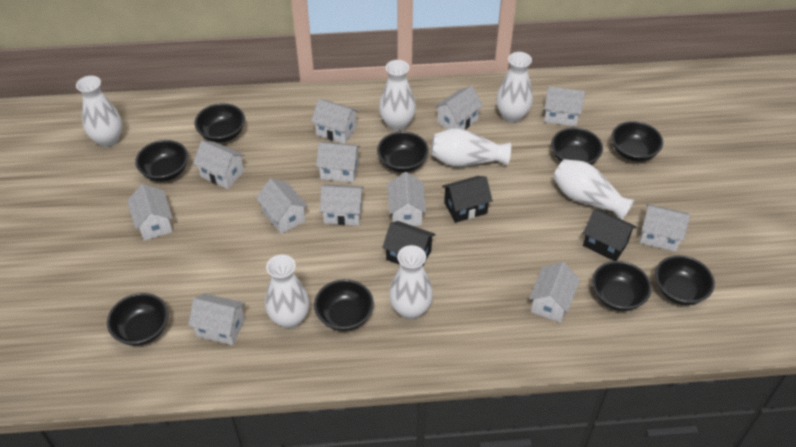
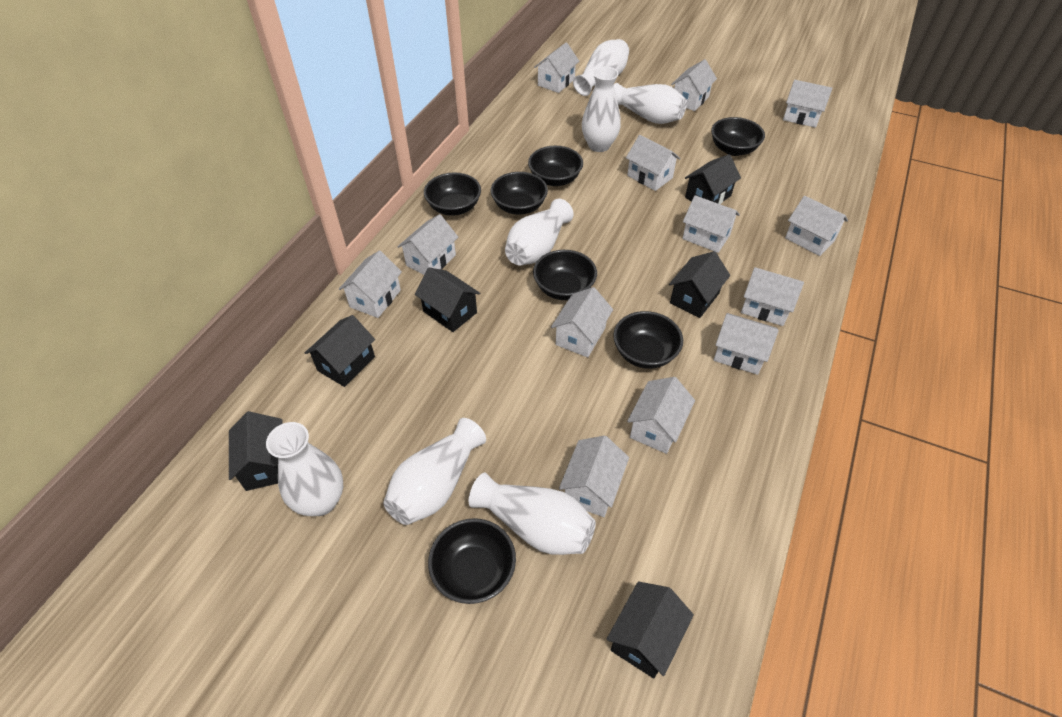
black bowl: 9 -> 7
black house: 3 -> 6
white house: 12 -> 13

